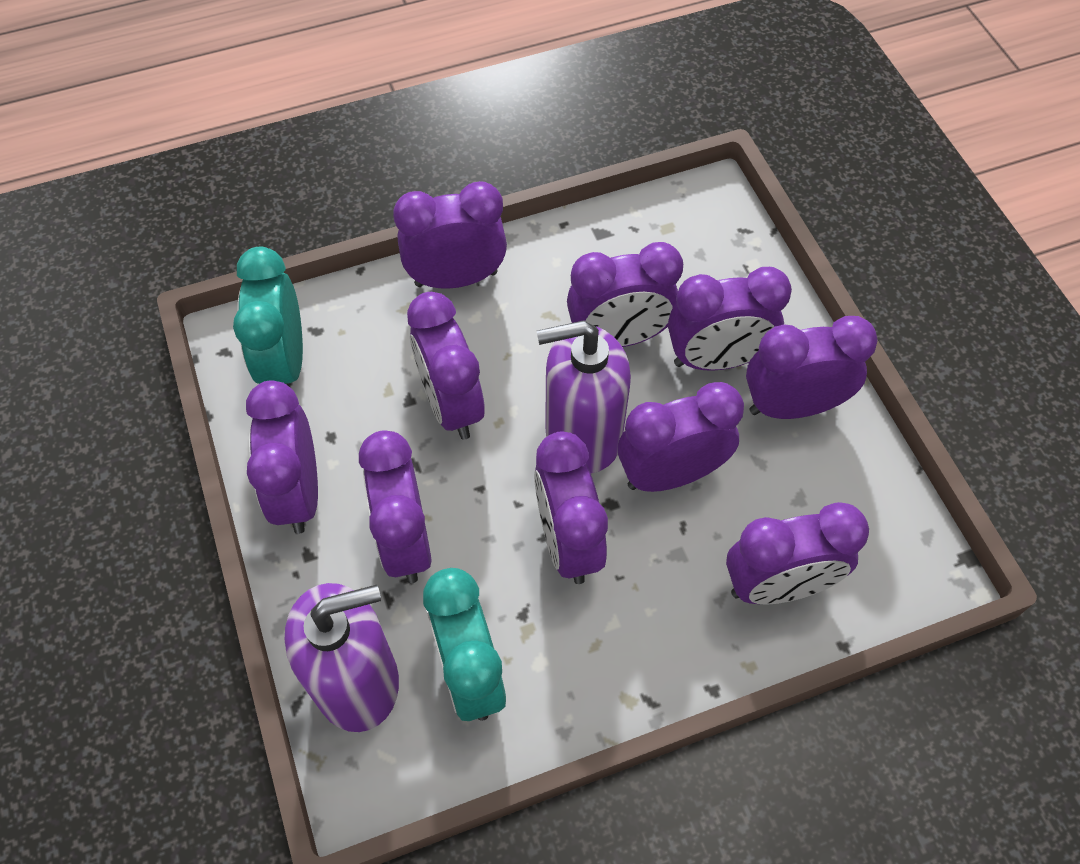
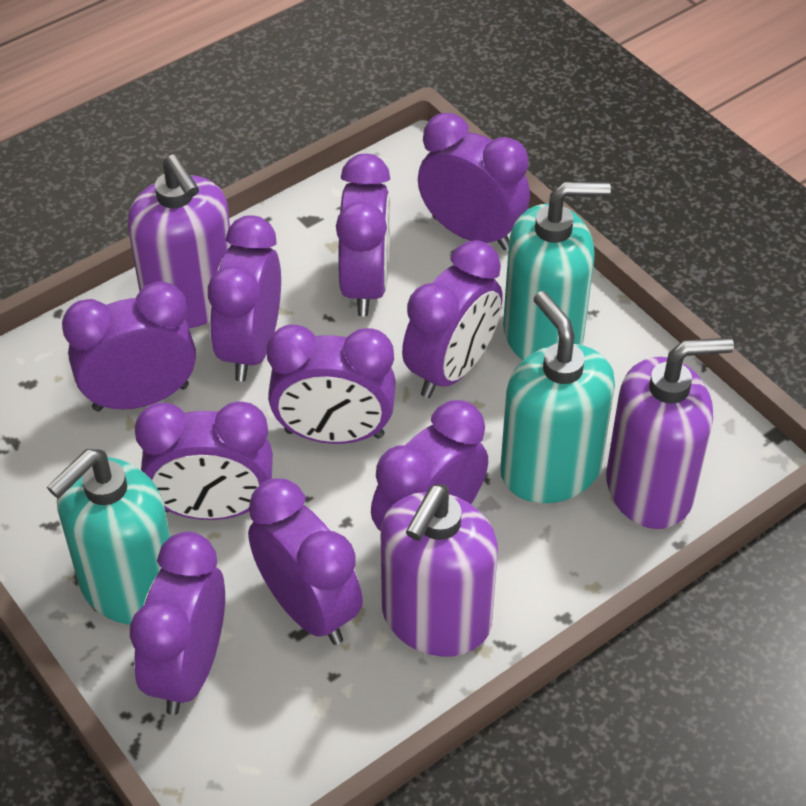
purple soap dispenser: 2 -> 3
turquoise clock: 2 -> 0
turquoise soap dispenser: 0 -> 3

